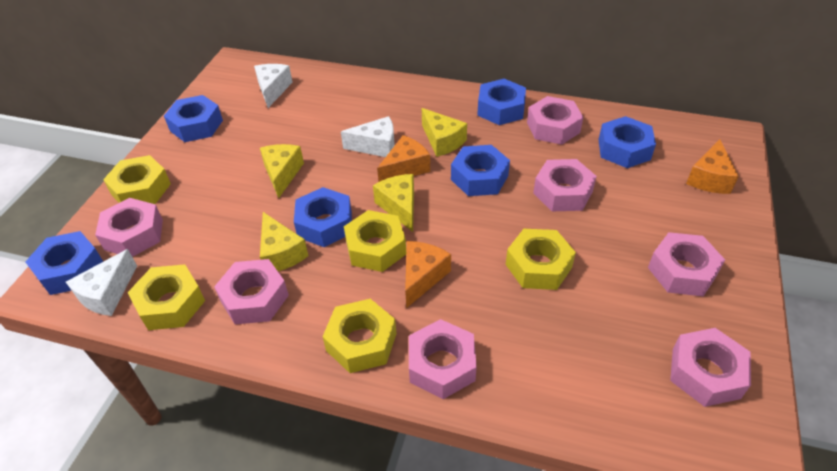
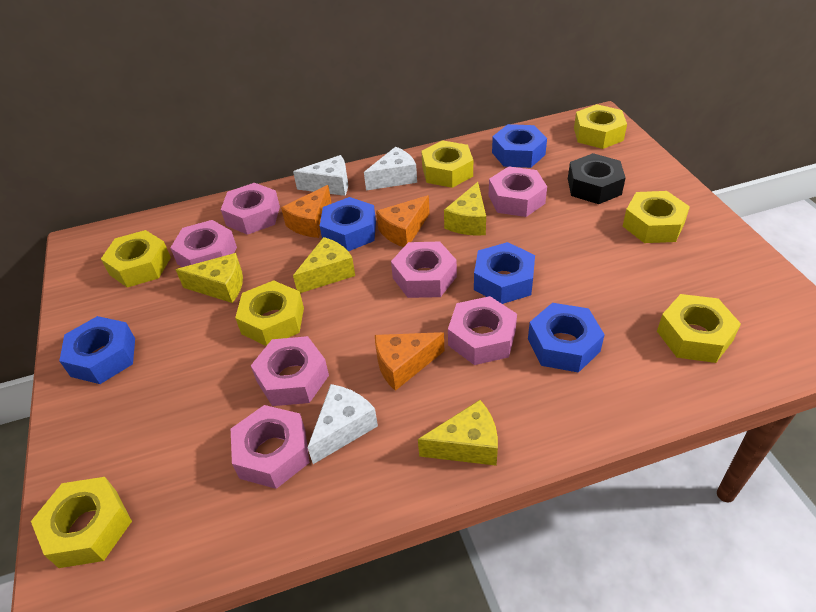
black nut: 0 -> 1
blue nut: 6 -> 5
yellow nut: 5 -> 7

